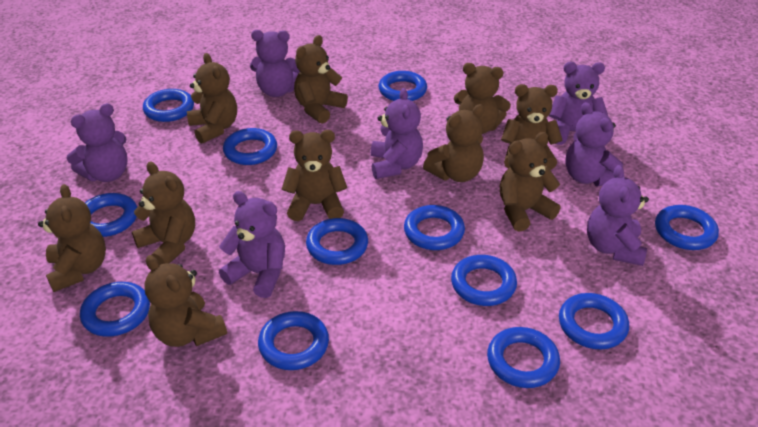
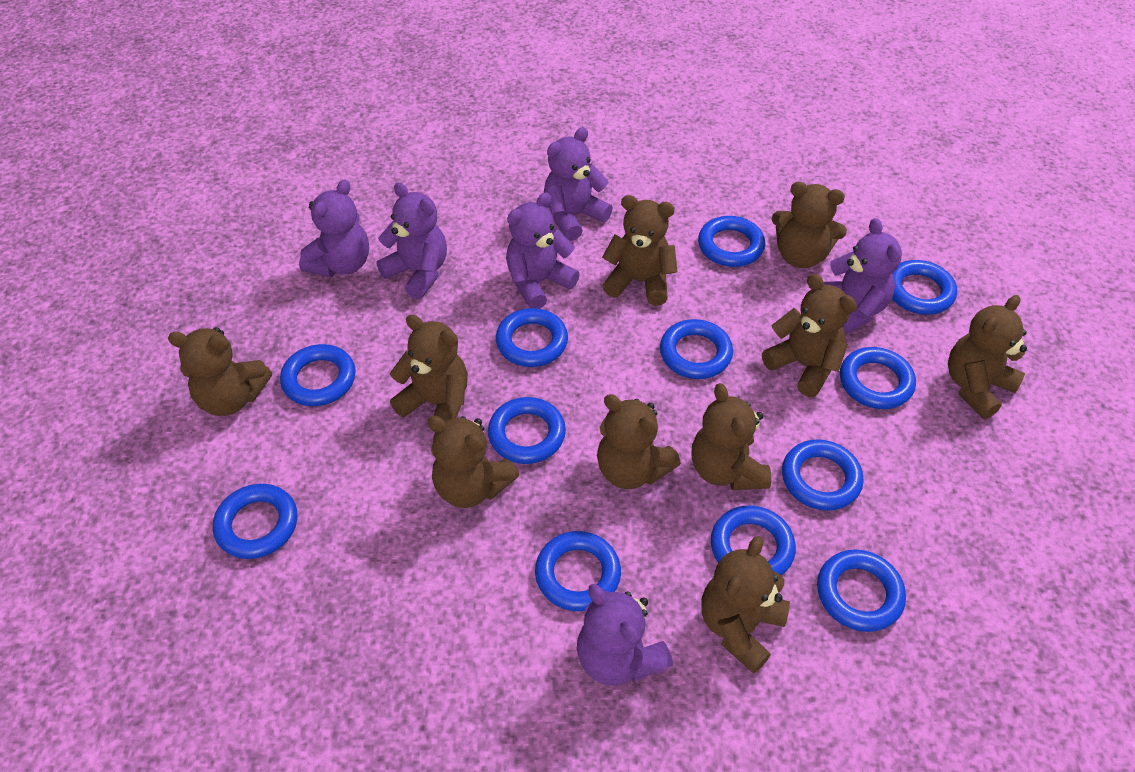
purple teddy bear: 7 -> 6

